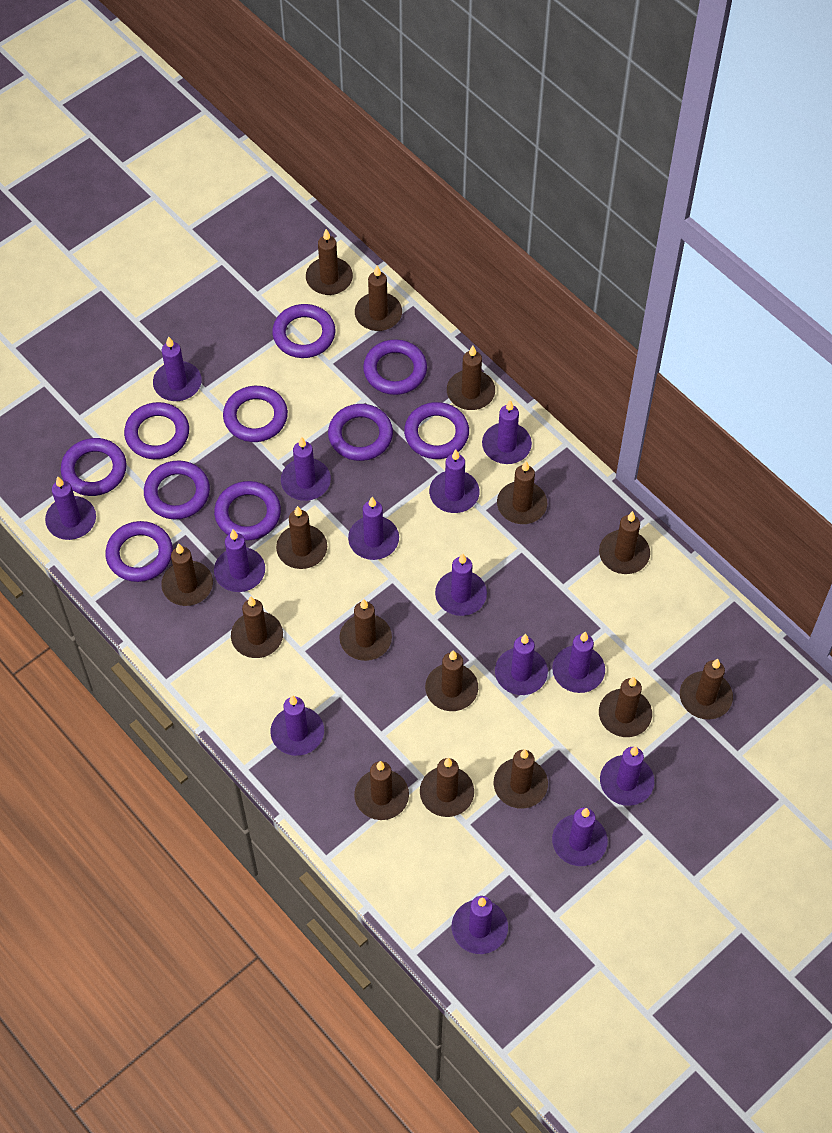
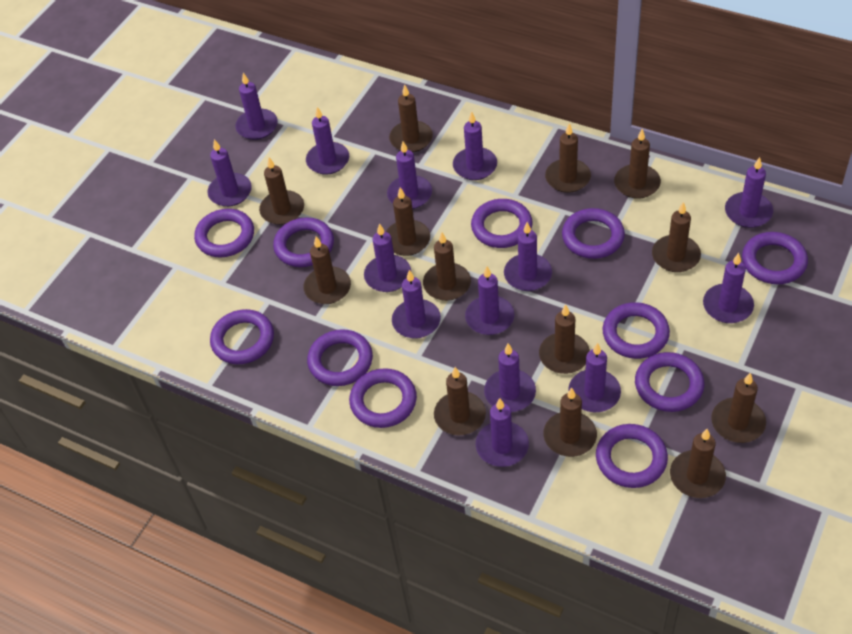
brown candle: 15 -> 13
purple ring: 10 -> 11

